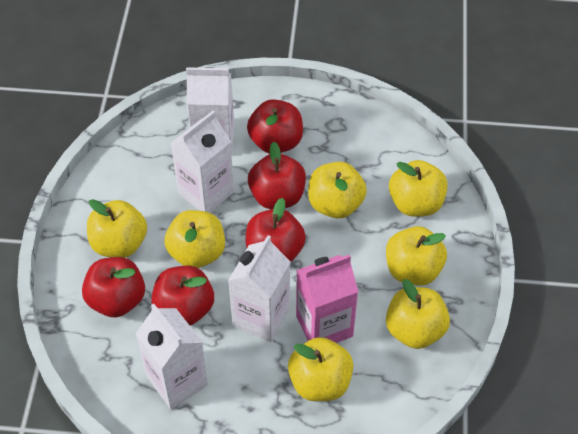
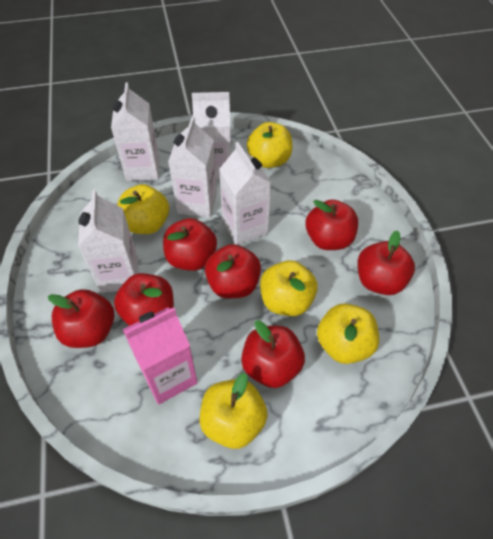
red apple: 5 -> 7
white carton: 4 -> 5
yellow apple: 7 -> 5

